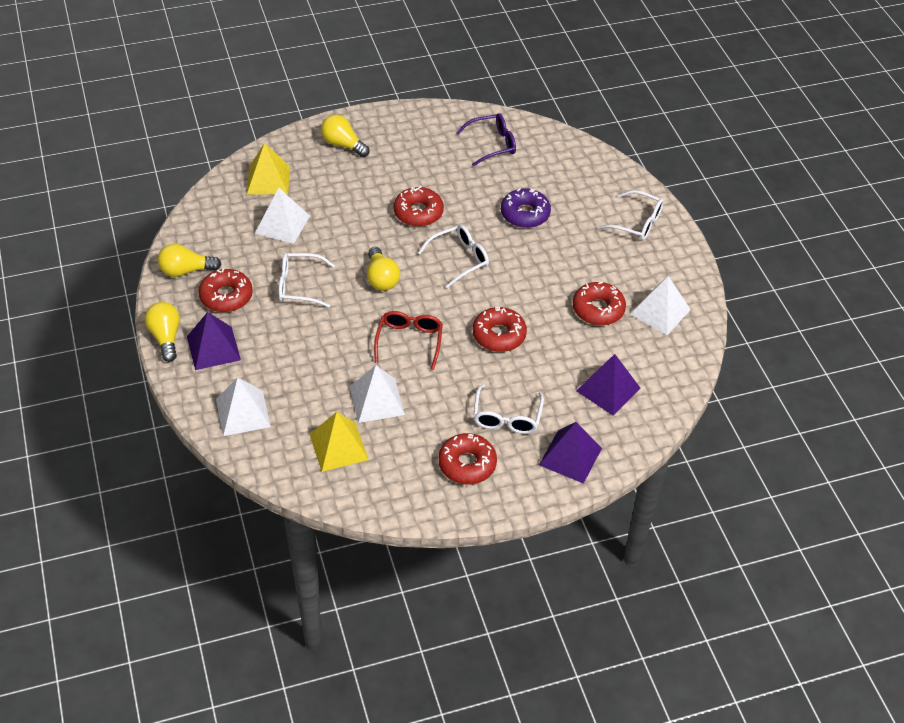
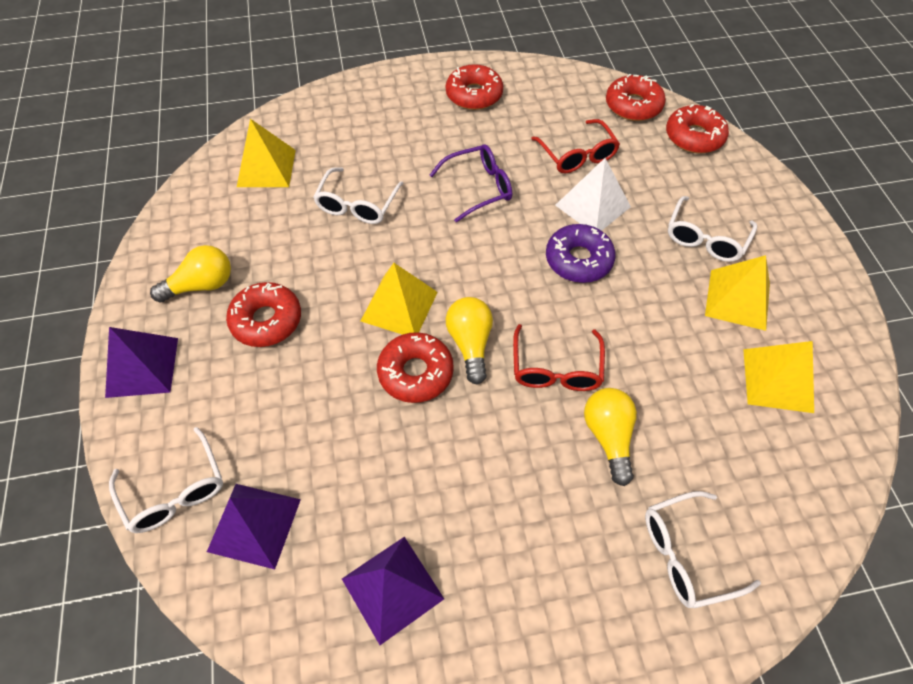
red glasses: 1 -> 2
white pyramid: 4 -> 1
yellow light bulb: 4 -> 3
yellow pyramid: 2 -> 4

